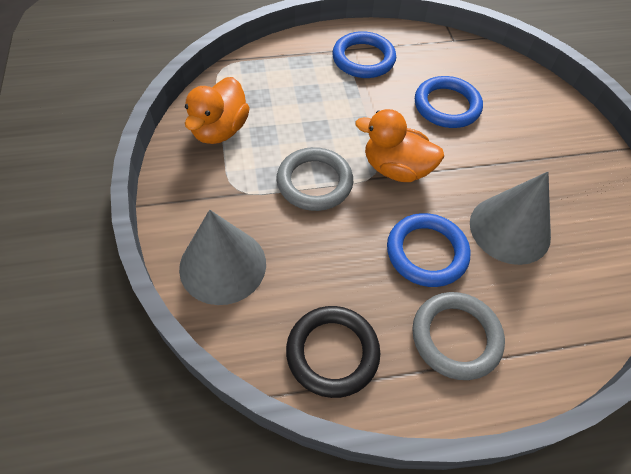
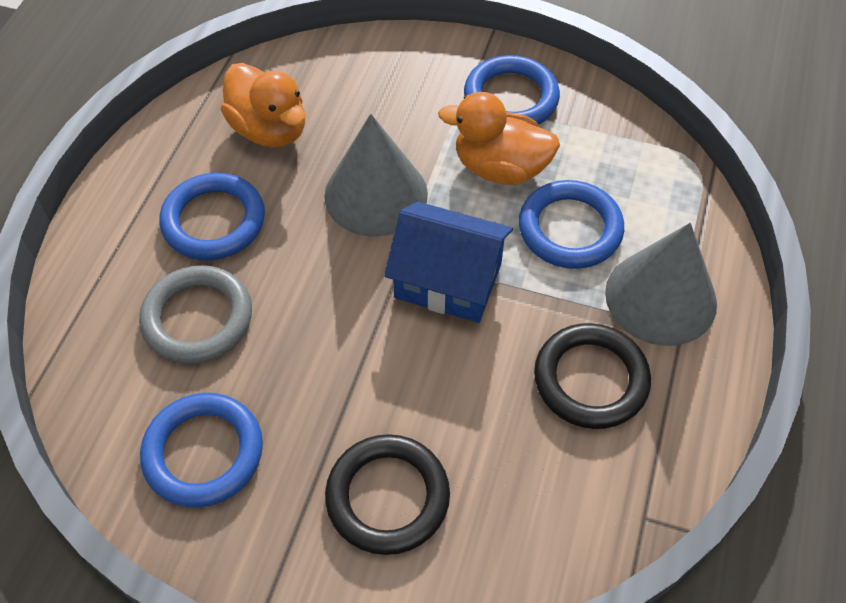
black ring: 1 -> 2
blue house: 0 -> 1
blue ring: 3 -> 4
grey ring: 2 -> 1

